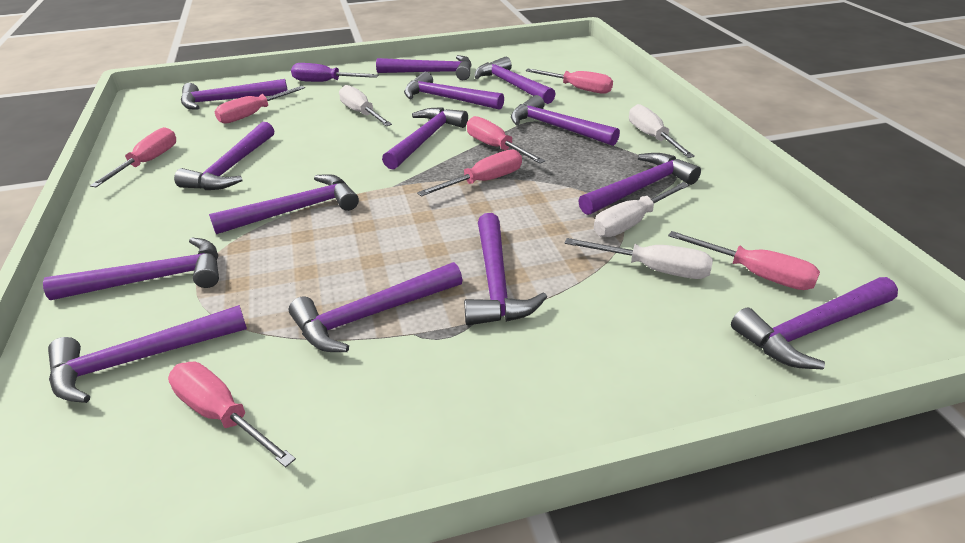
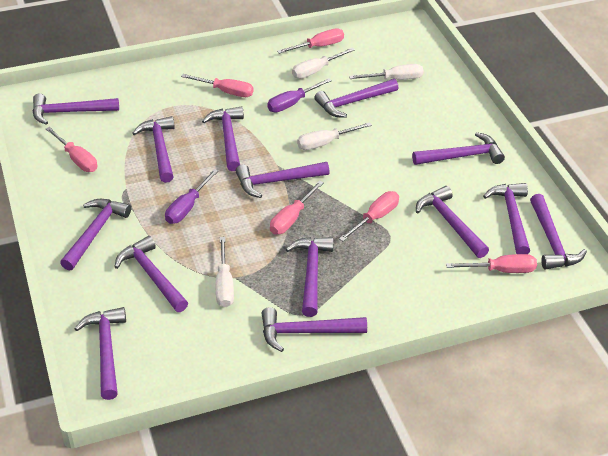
pink screwdriver: 7 -> 6
purple screwdriver: 1 -> 2

